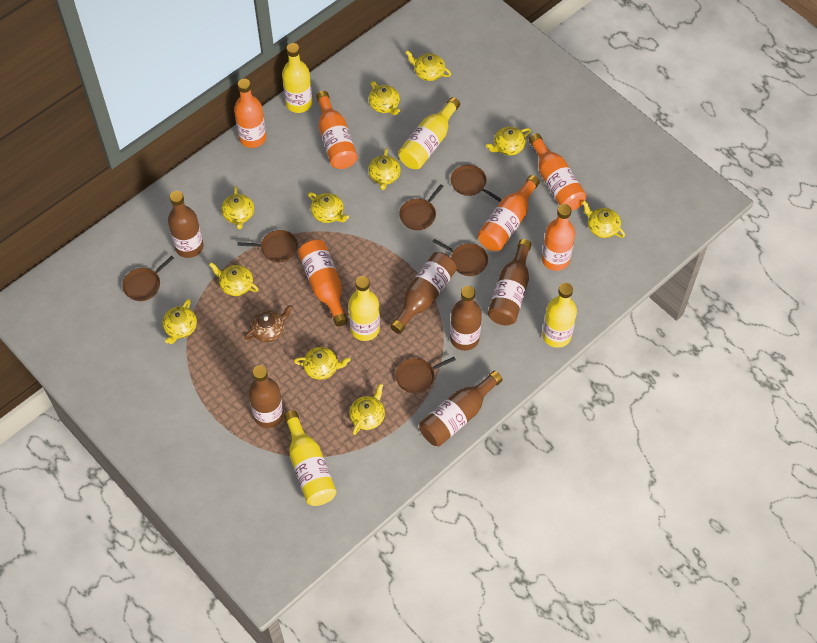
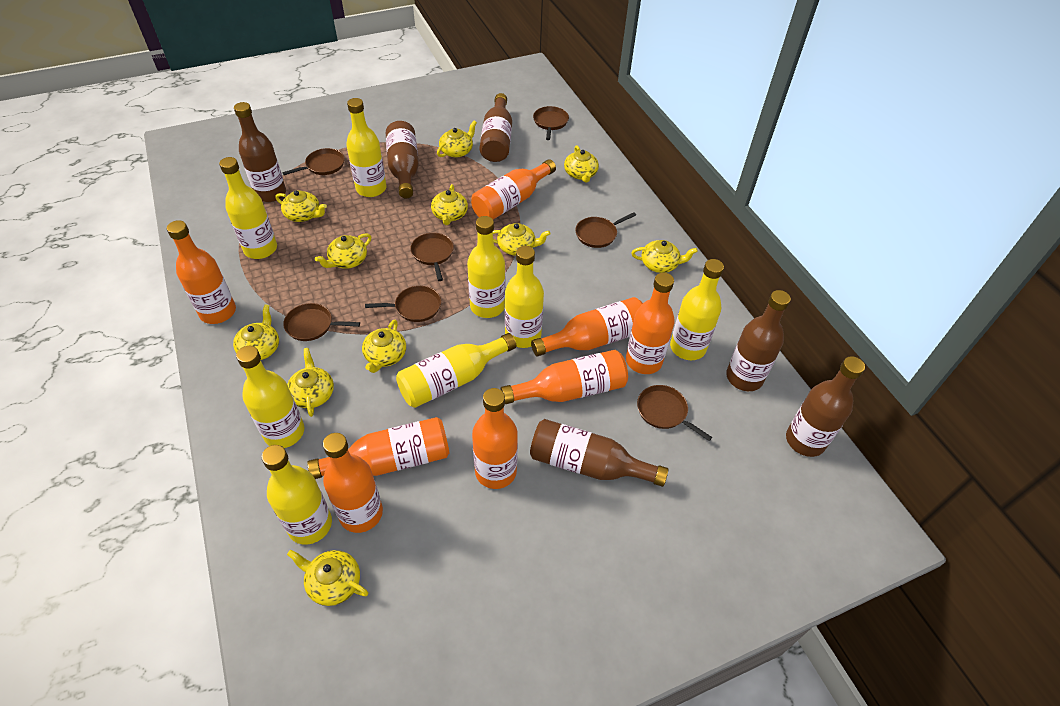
brown pan: 6 -> 7
brown teapot: 1 -> 0
orange bottle: 6 -> 8
yellow bottle: 5 -> 8

